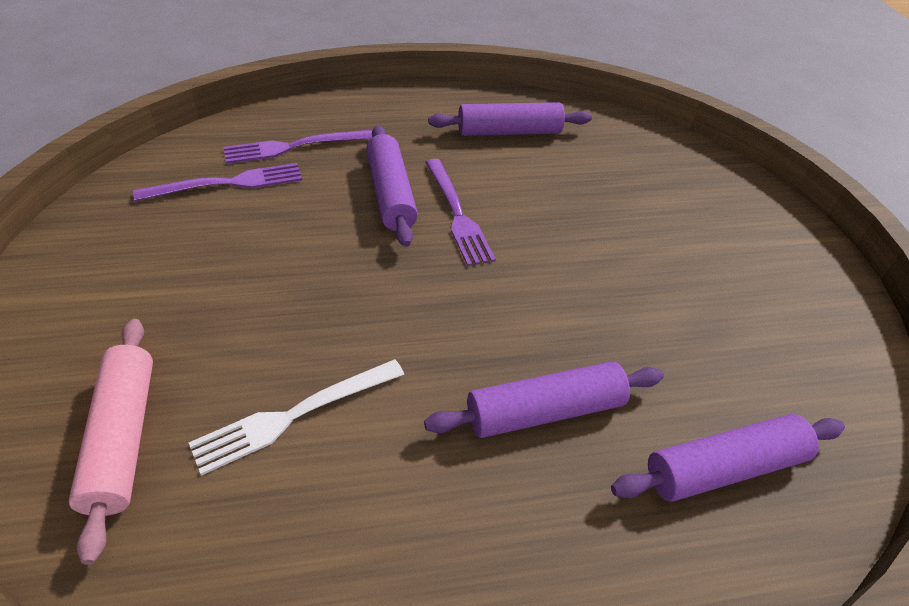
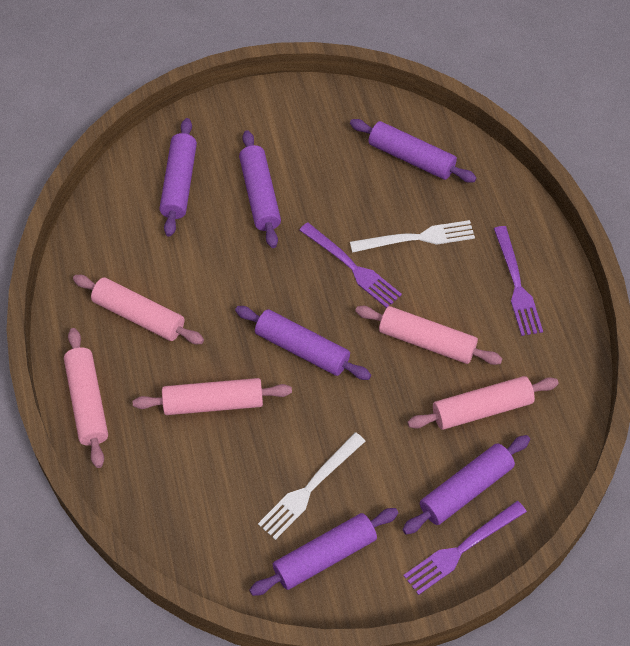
pink rolling pin: 1 -> 5
purple rolling pin: 4 -> 6
white fork: 1 -> 2

